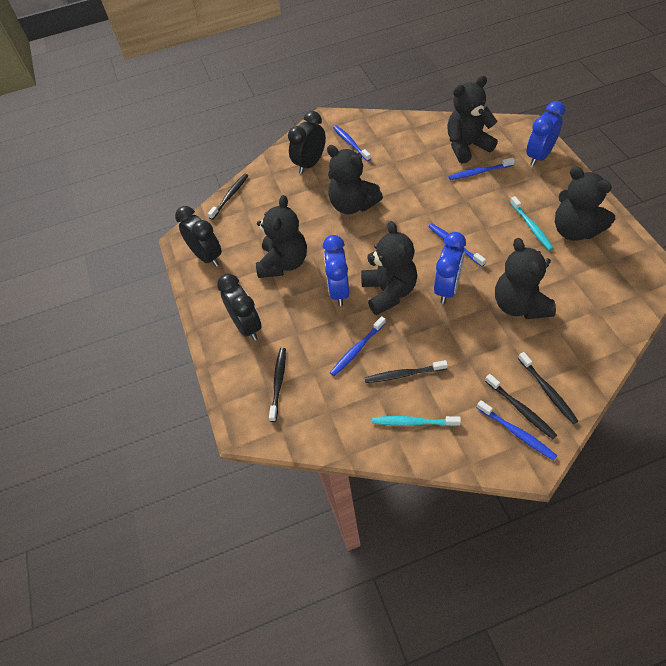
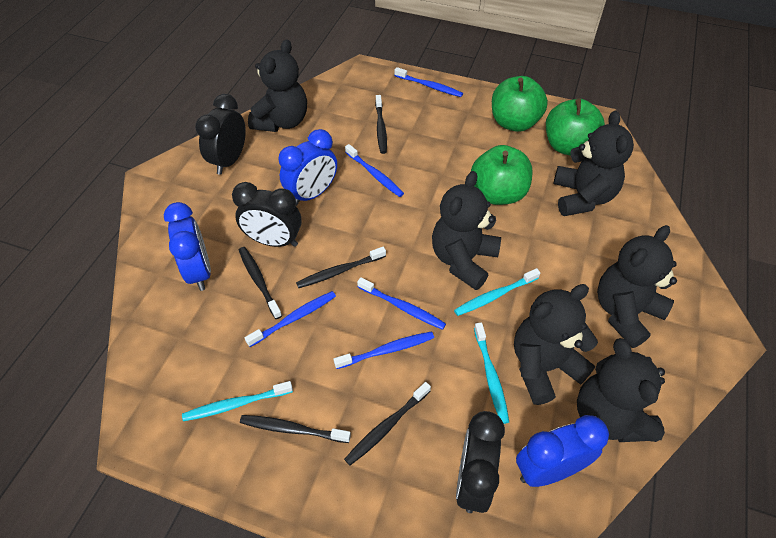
green apple: 0 -> 3
turquoise toothbrush: 2 -> 3

